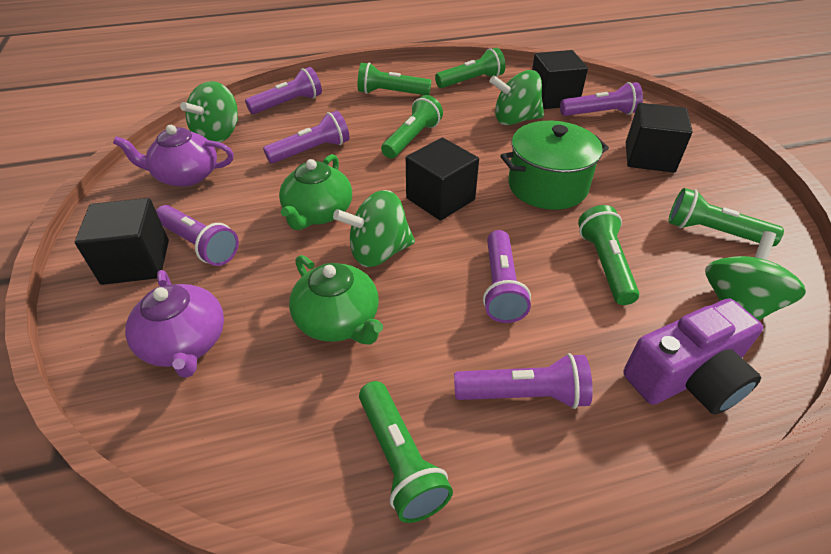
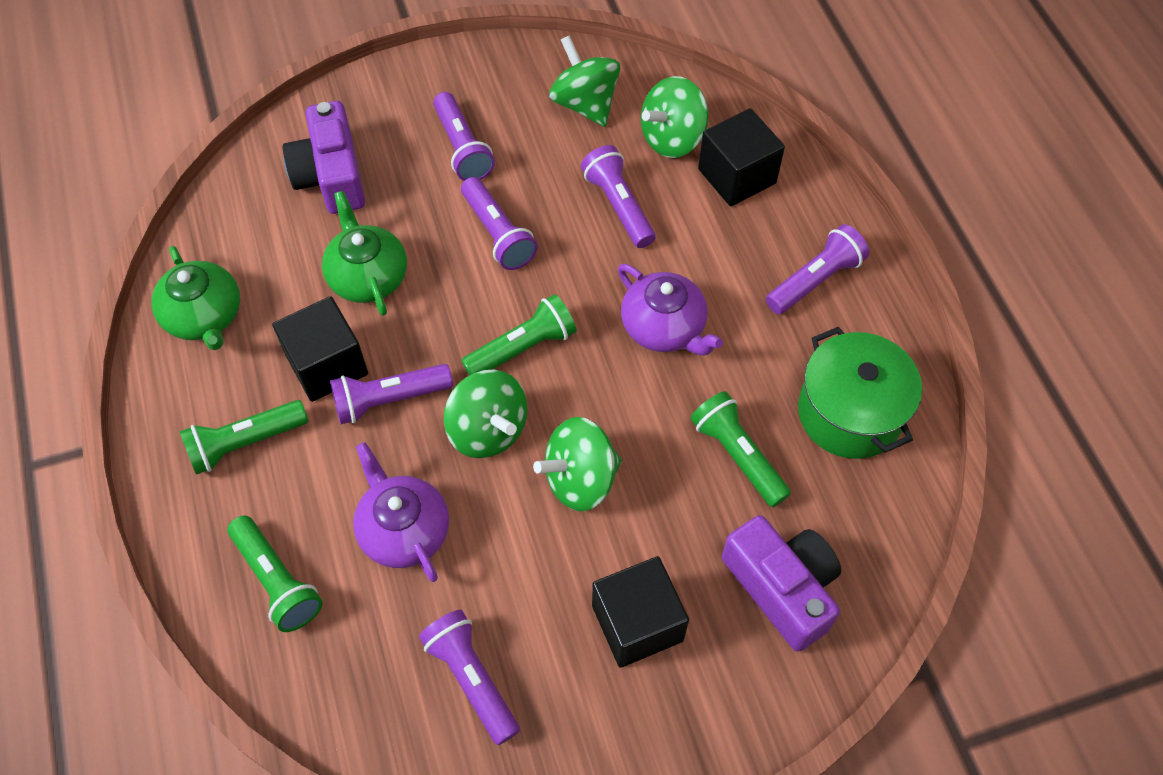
black cube: 4 -> 3
green flashlight: 6 -> 4
purple camera: 1 -> 2

